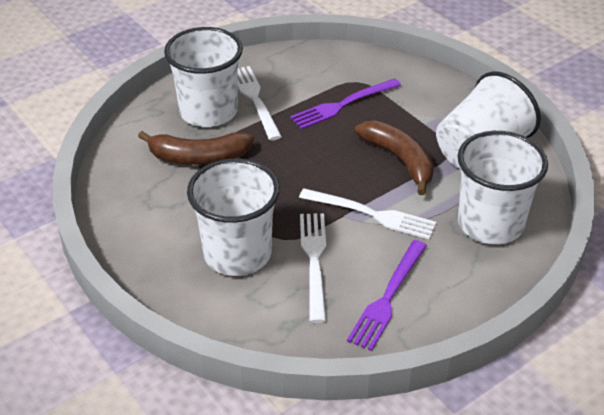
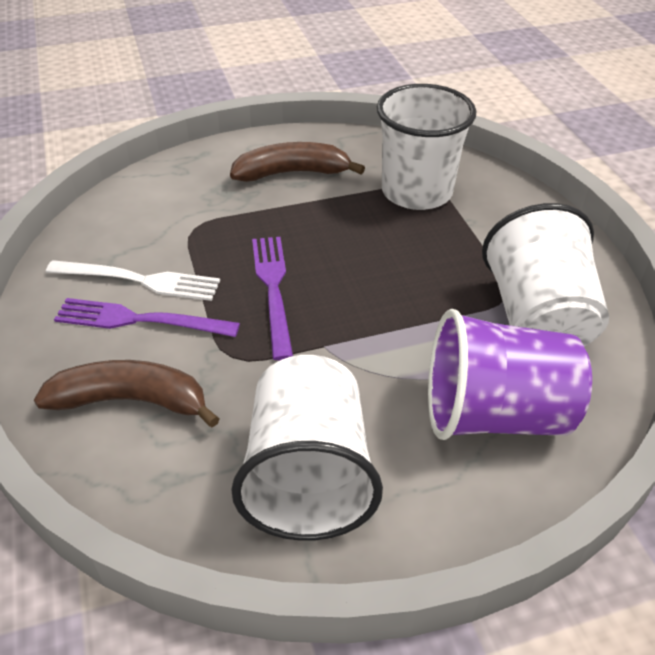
purple cup: 0 -> 1
white cup: 4 -> 3
white fork: 3 -> 1

